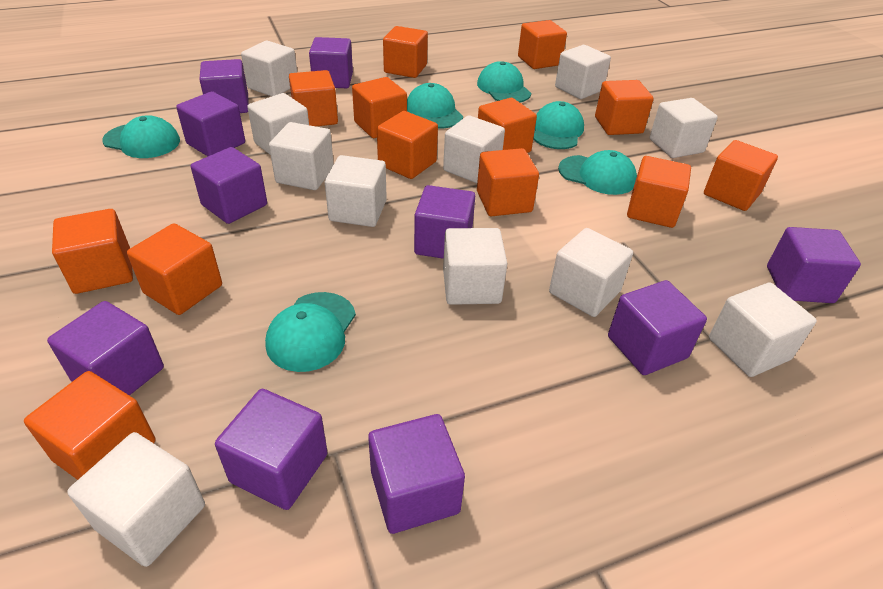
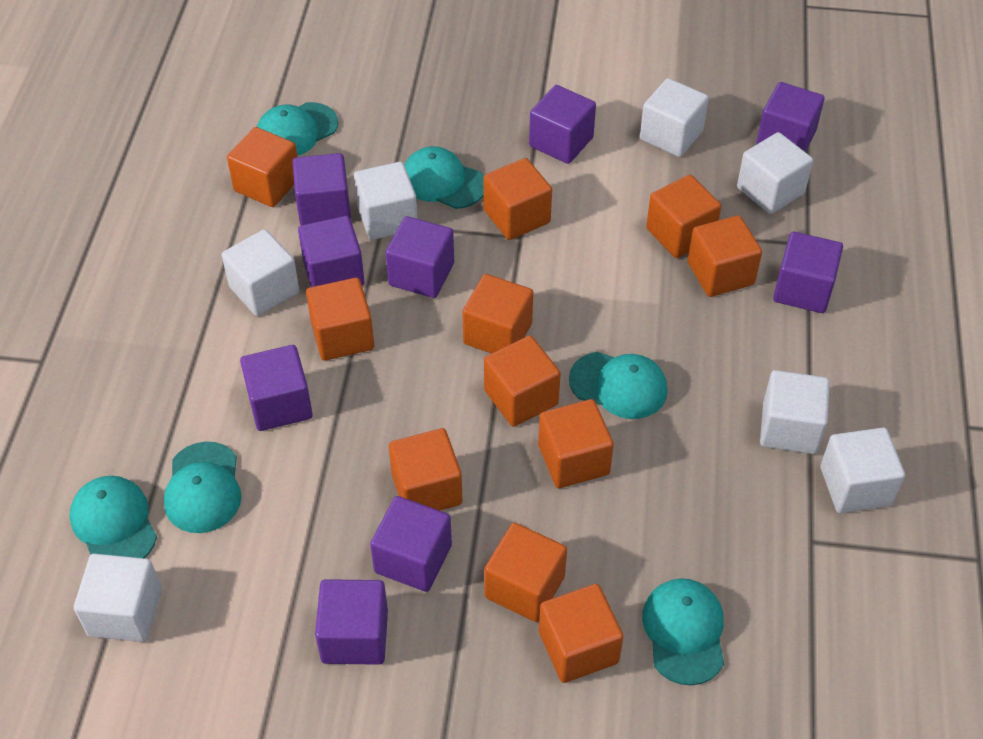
orange cube: 13 -> 11
purple cube: 10 -> 9
white cube: 11 -> 7

